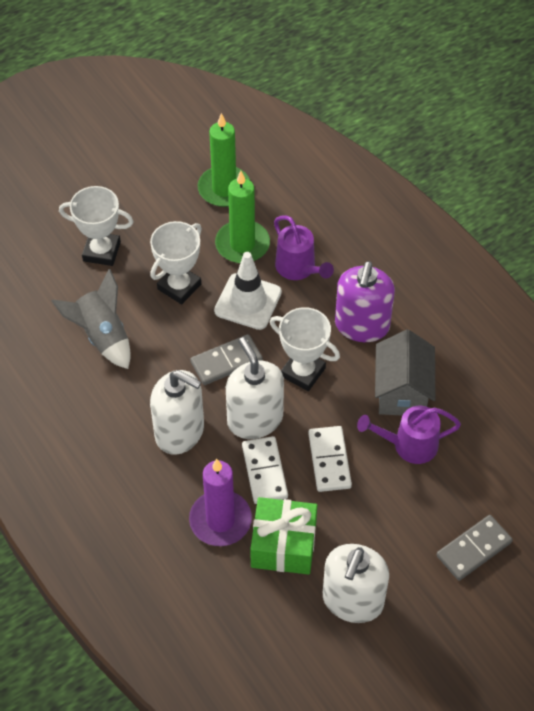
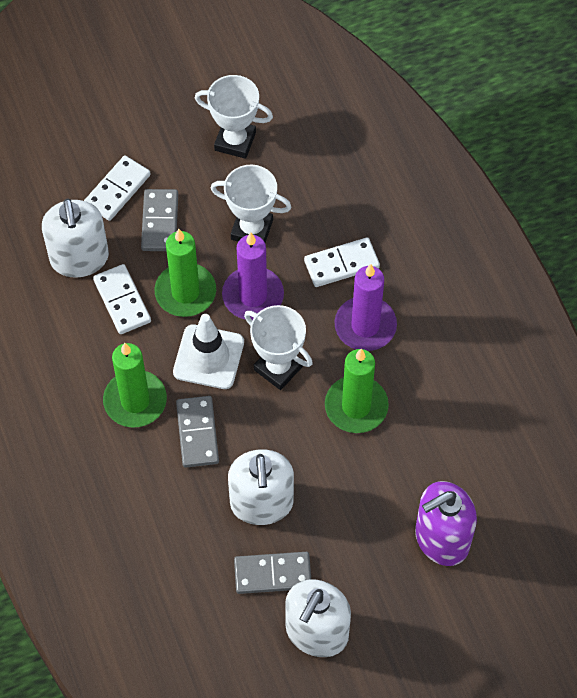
green candle: 2 -> 3
green gift: 1 -> 0
grey domino: 2 -> 3
grey house: 1 -> 0
grey rocket: 1 -> 0
purple candle: 1 -> 2
purple watering can: 2 -> 0
white domino: 2 -> 3

